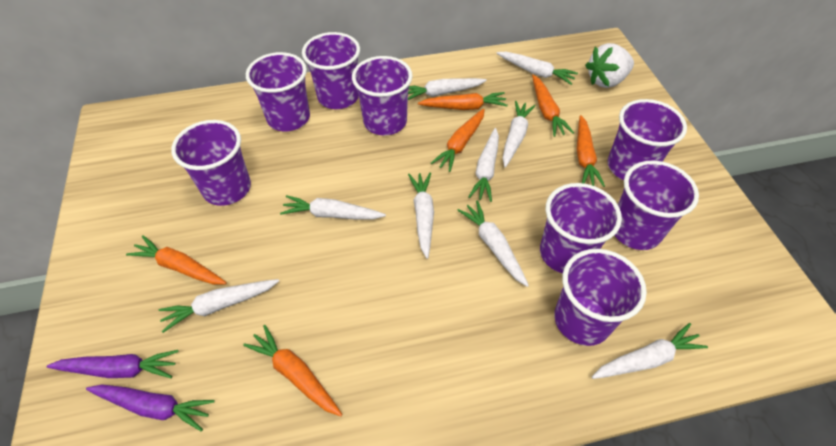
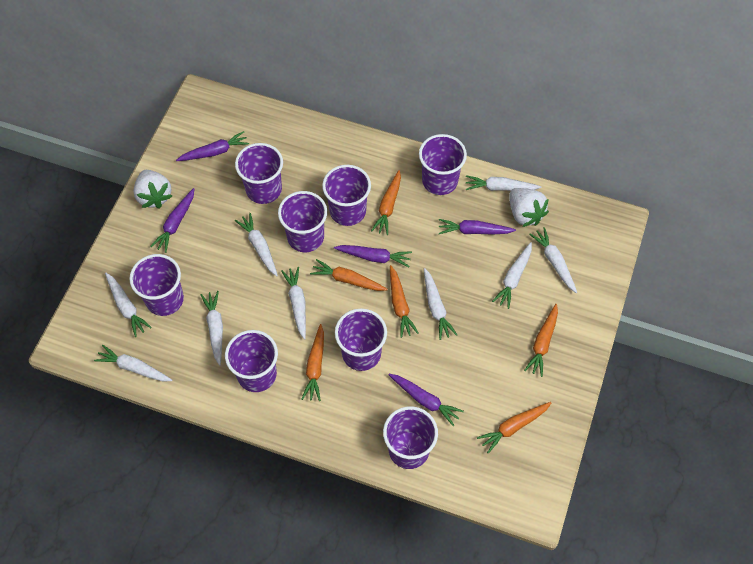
purple carrot: 2 -> 5
white strawberry: 1 -> 2

